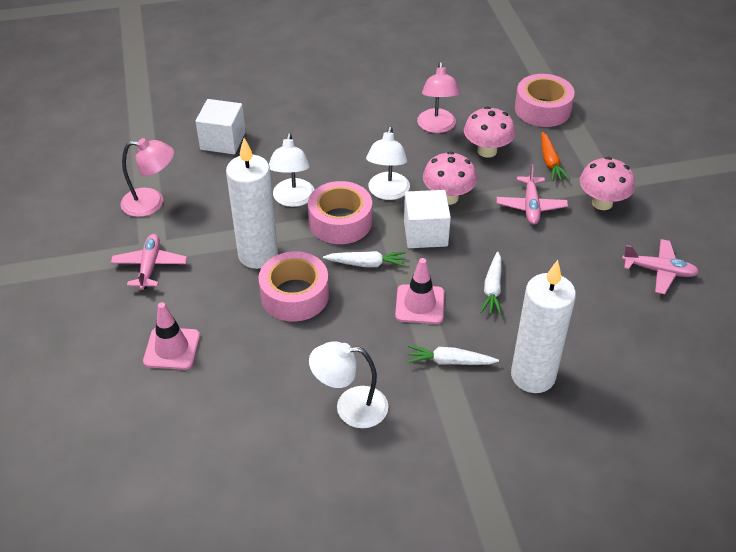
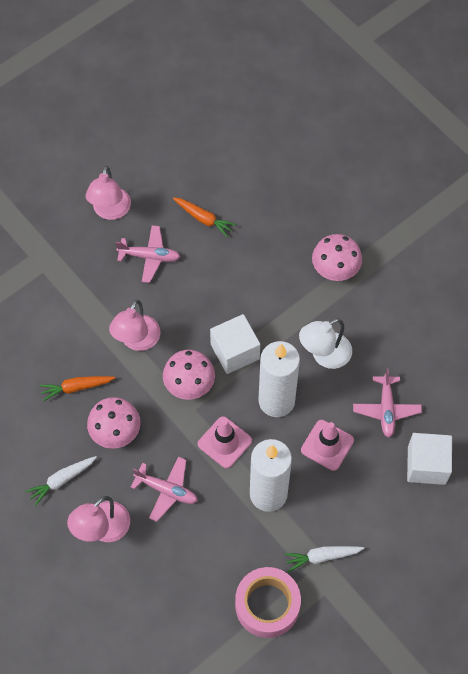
orange carrot: 1 -> 2
pink lamp: 2 -> 3
pink tape: 3 -> 1
white carrot: 3 -> 2
white lamp: 3 -> 1

